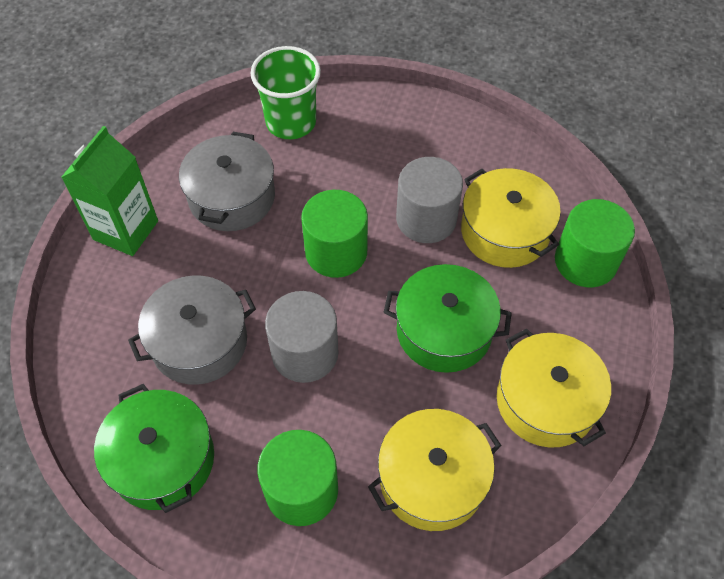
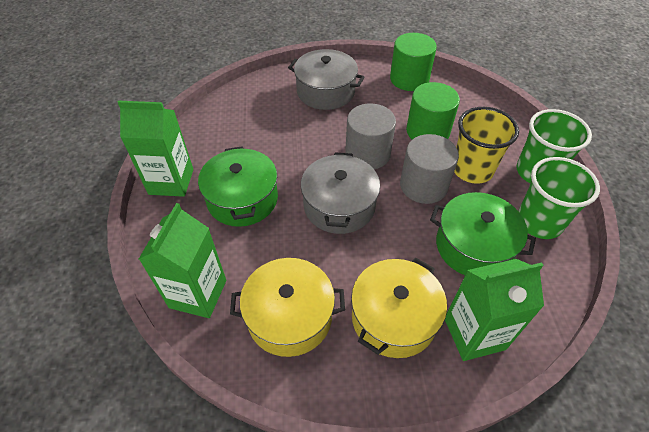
green carton: 1 -> 3
green cup: 1 -> 2
green cylinder: 3 -> 2
yellow cup: 0 -> 1
yellow pot: 3 -> 2

